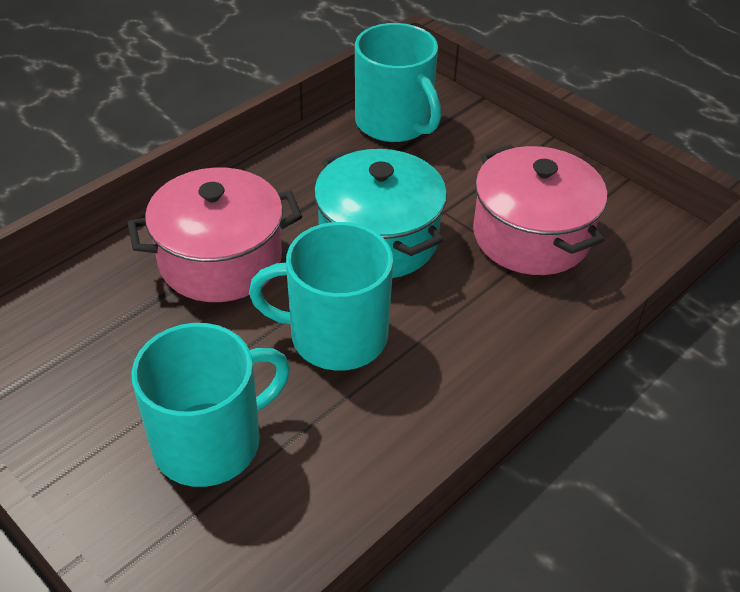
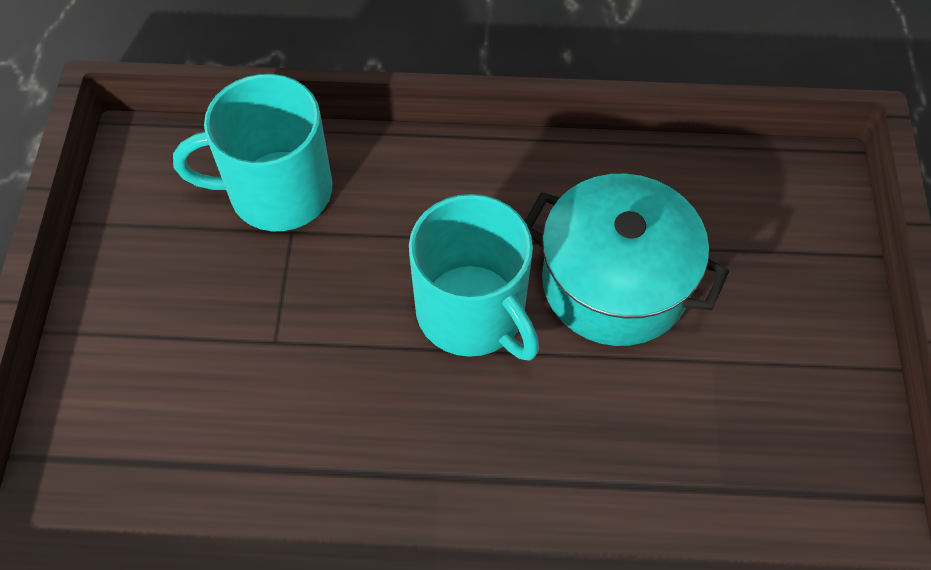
pink pot: 2 -> 0
turquoise mug: 3 -> 2

